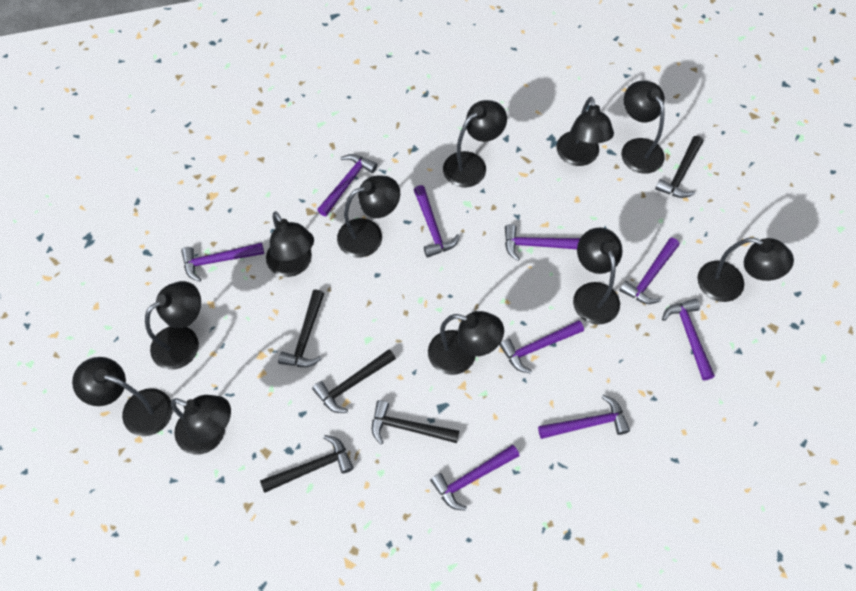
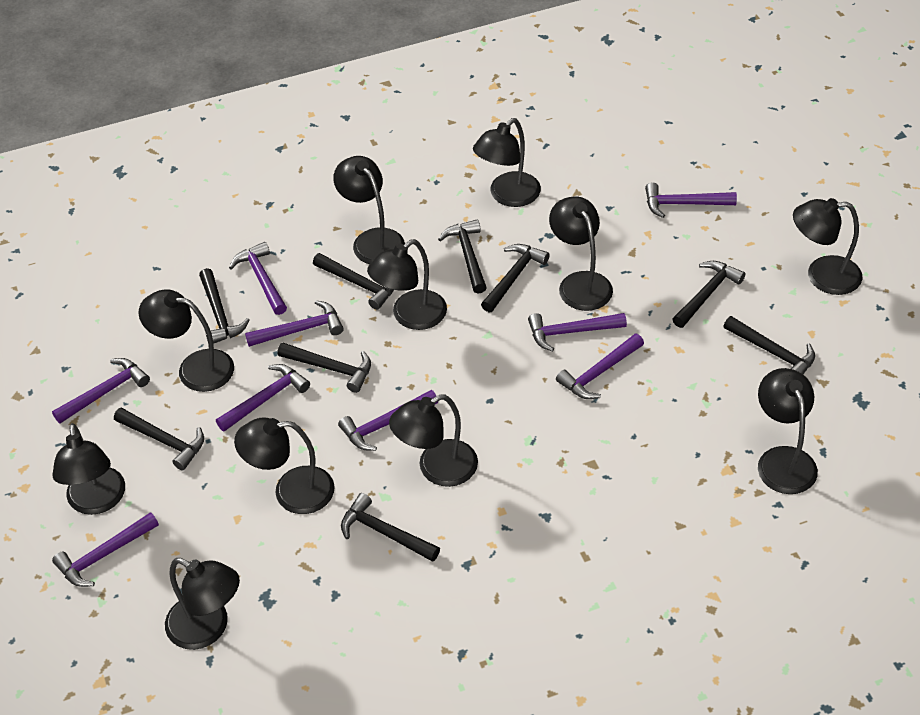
black hammer: 5 -> 9

